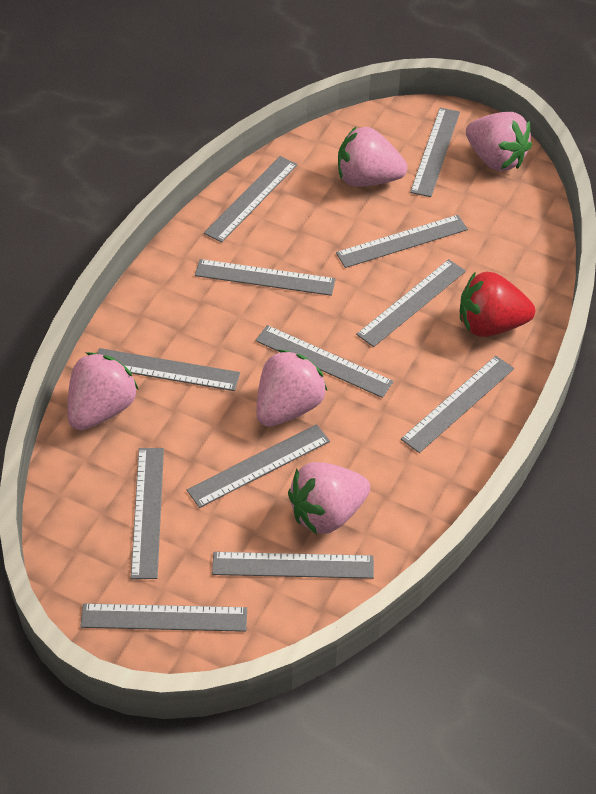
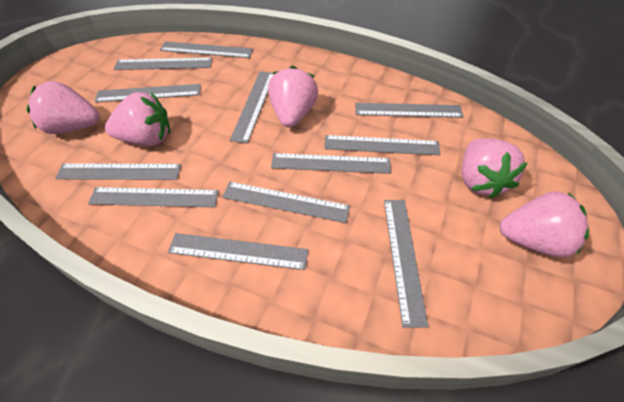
red strawberry: 1 -> 0

